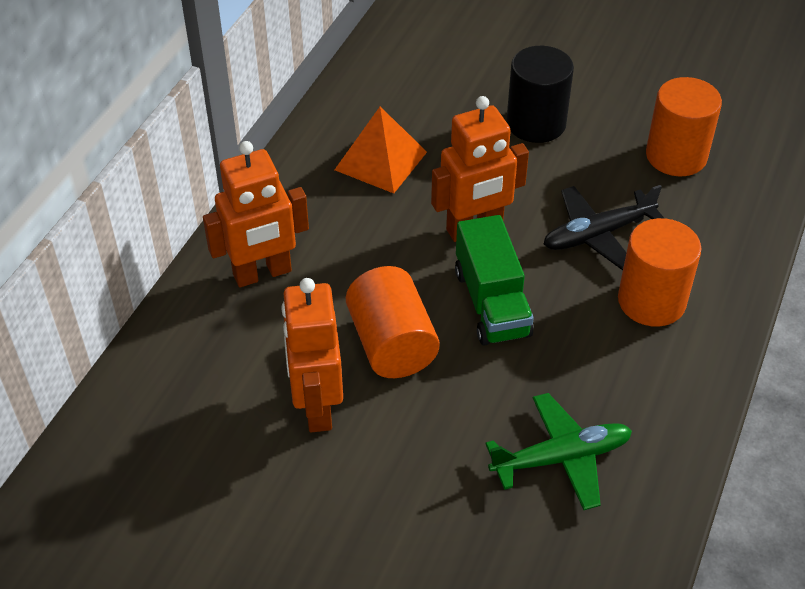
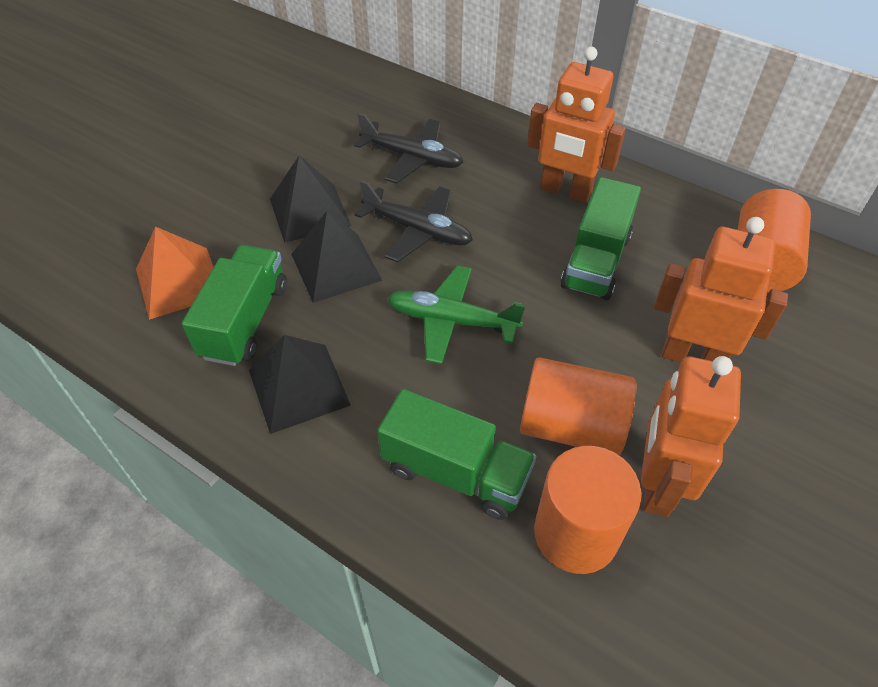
black cylinder: 1 -> 0
black plane: 1 -> 2
black pyramid: 0 -> 3
green truck: 1 -> 3

